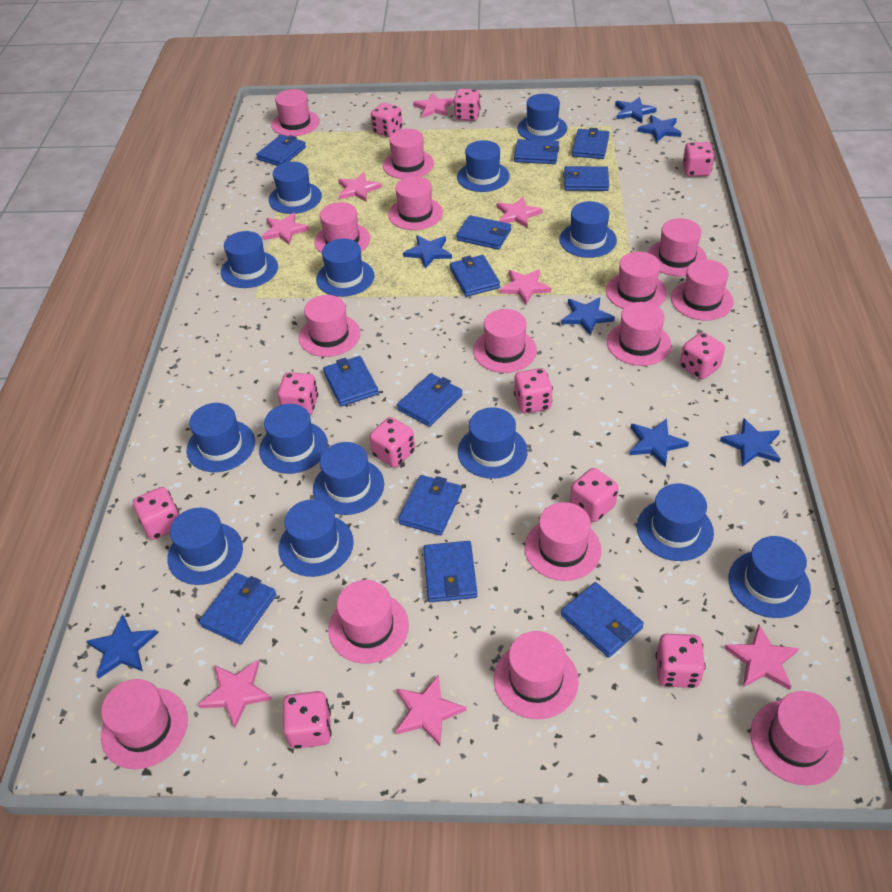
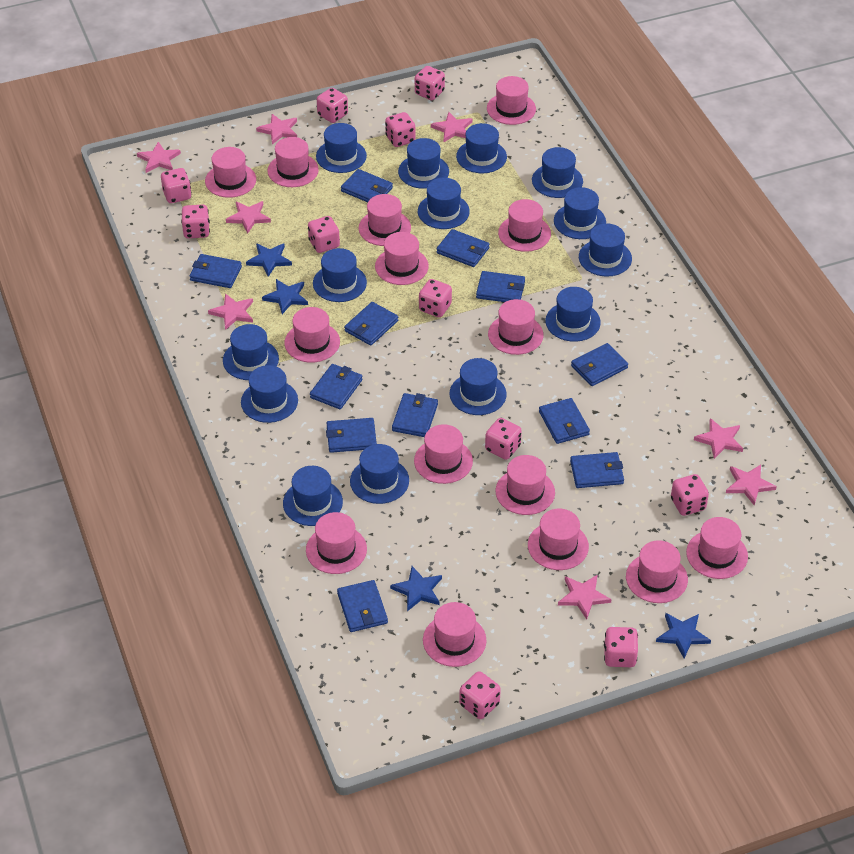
blue star: 7 -> 4

